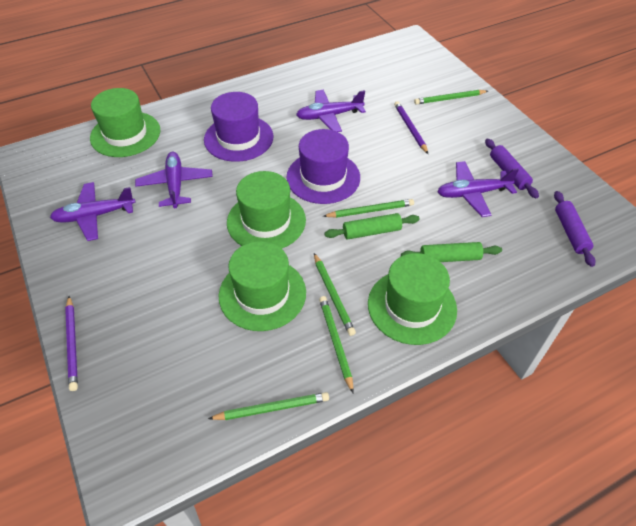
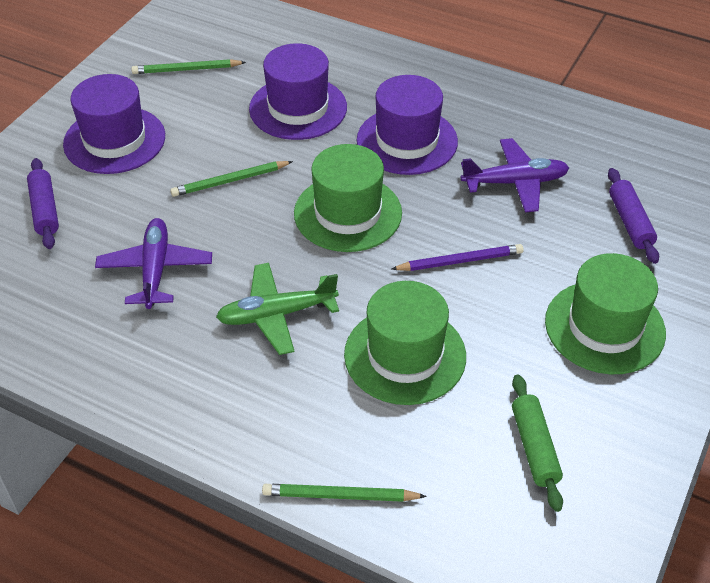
green hat: 4 -> 3
green pencil: 5 -> 3
green plane: 0 -> 1
green rolling pin: 2 -> 1
purple hat: 2 -> 3
purple pencil: 2 -> 1
purple plane: 4 -> 2

